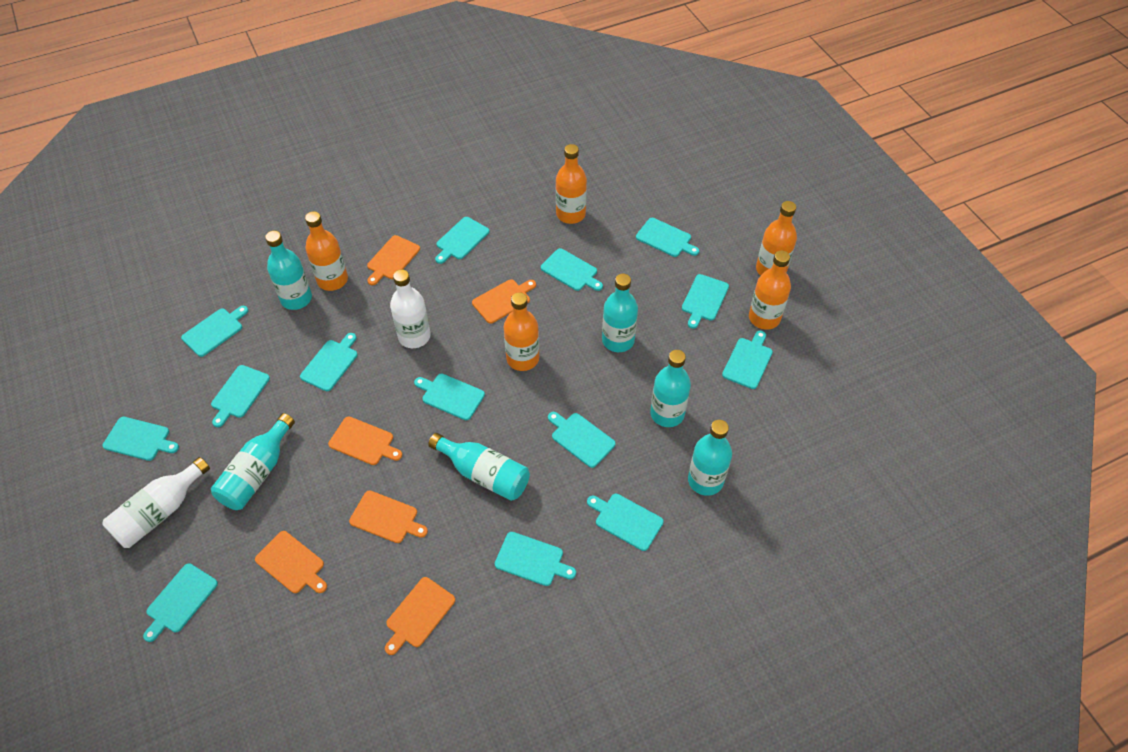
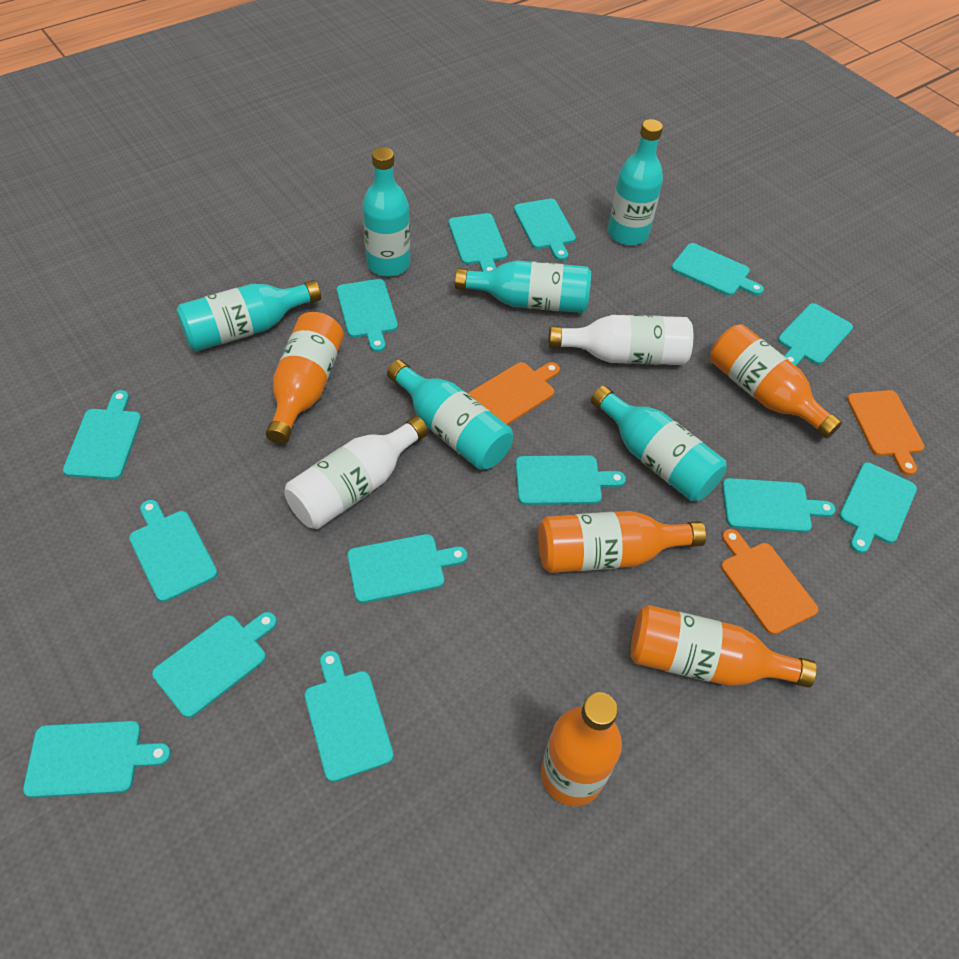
orange cutting board: 6 -> 3

